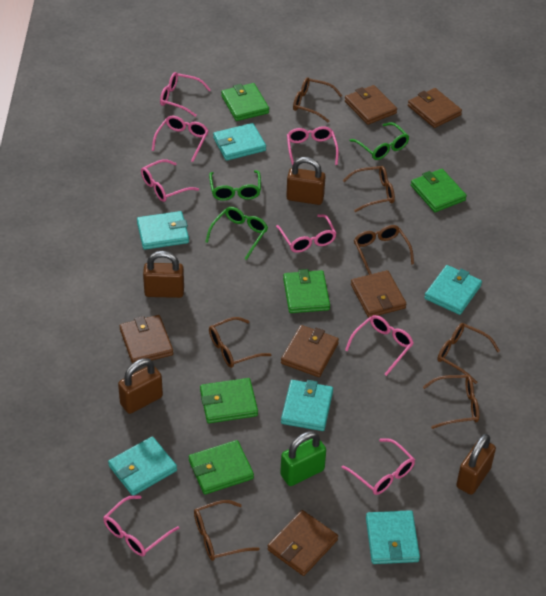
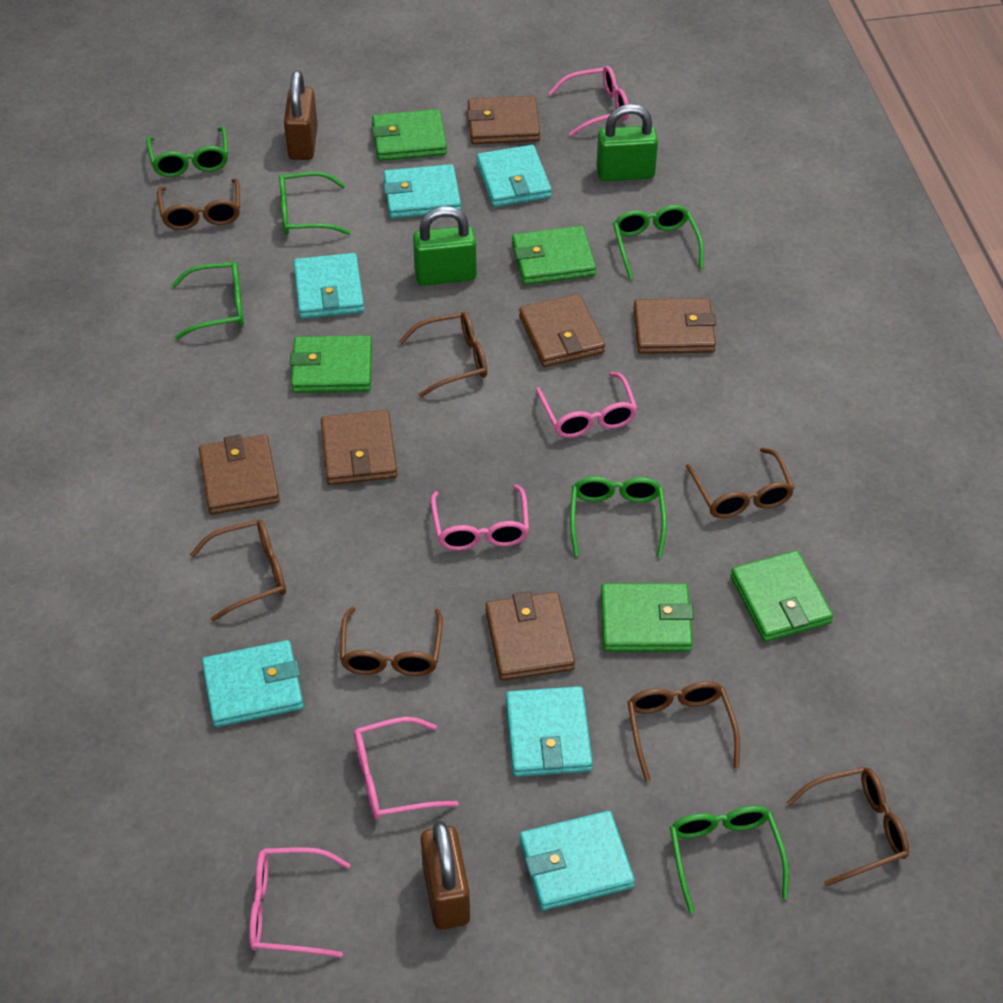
brown padlock: 4 -> 2
green glasses: 3 -> 6
green padlock: 1 -> 2
pink glasses: 8 -> 5

